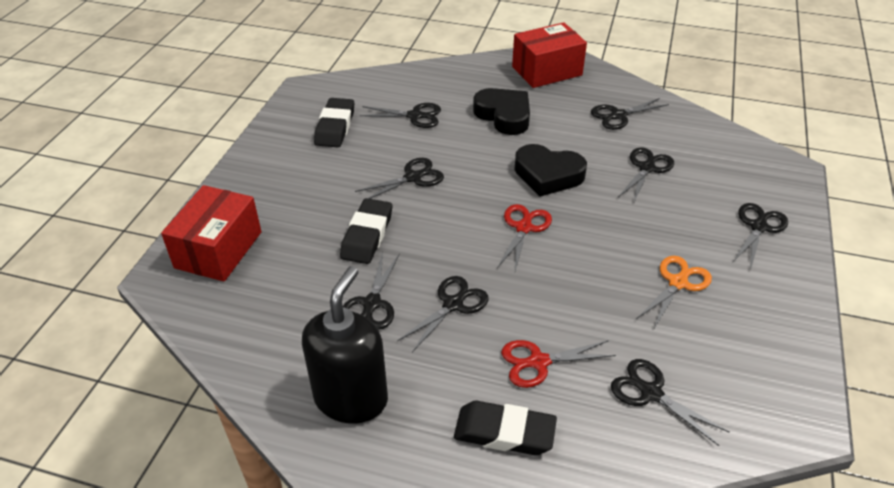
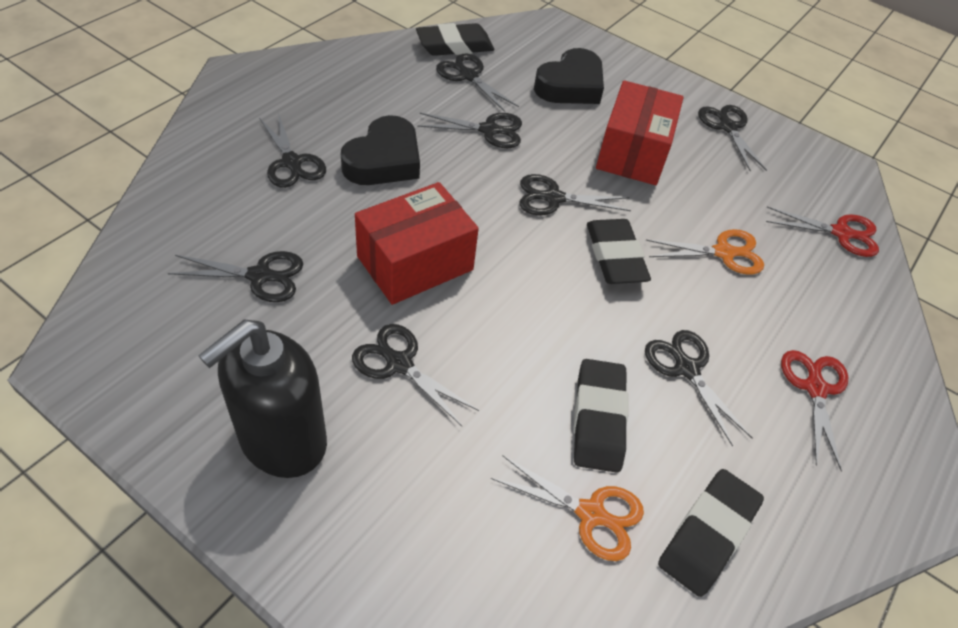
black eraser: 3 -> 4
orange scissors: 1 -> 2

